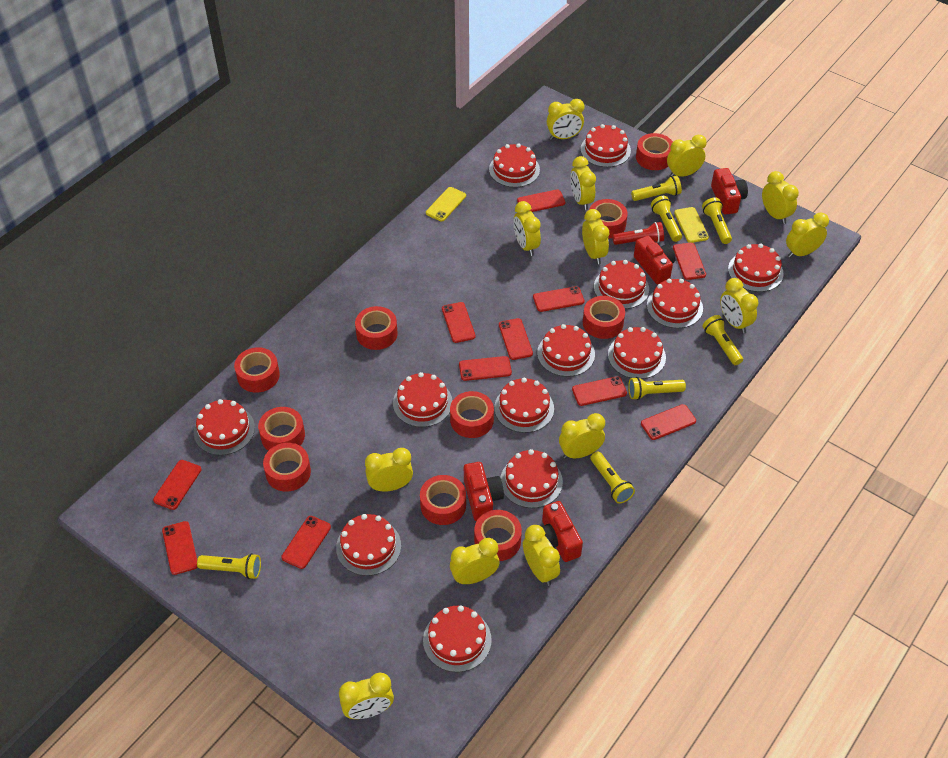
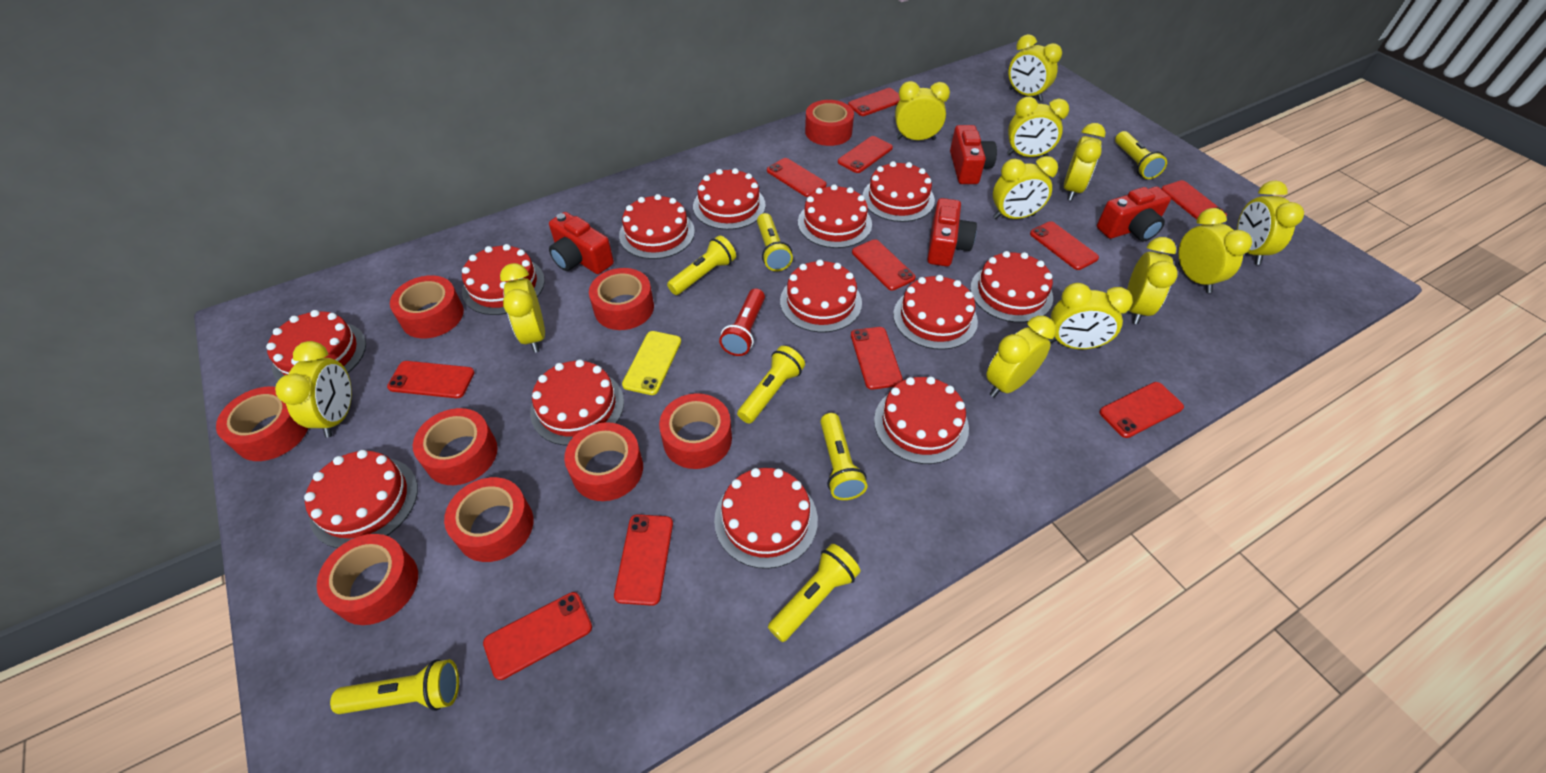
red tape: 10 -> 9
yellow clock: 13 -> 12
yellow phone: 2 -> 1

